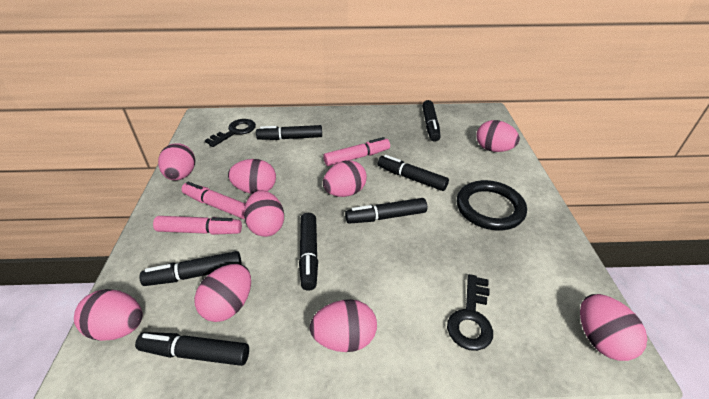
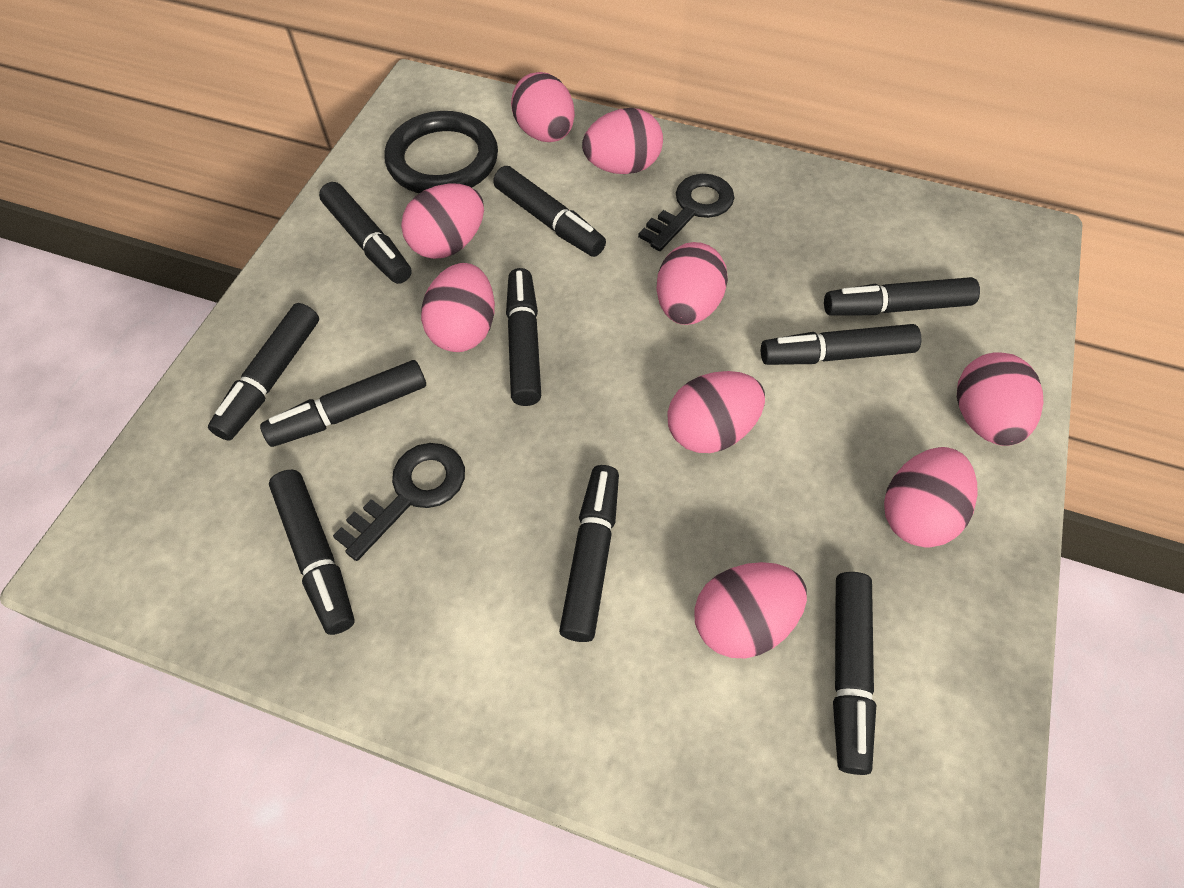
black marker: 7 -> 10
pink marker: 3 -> 0

